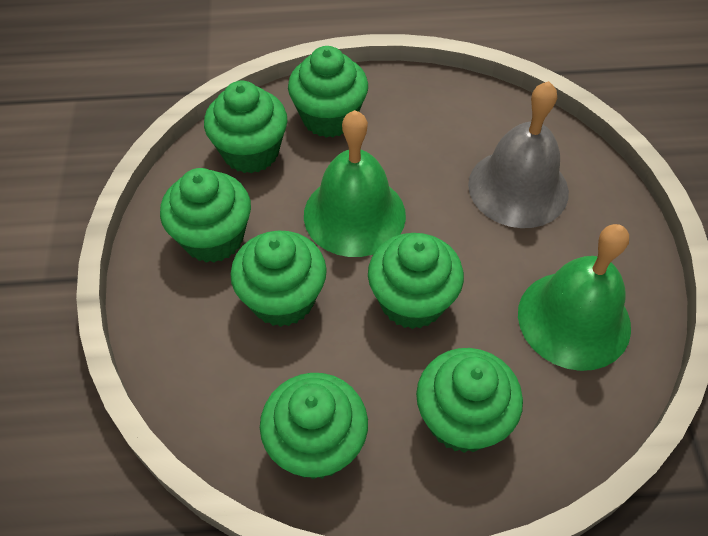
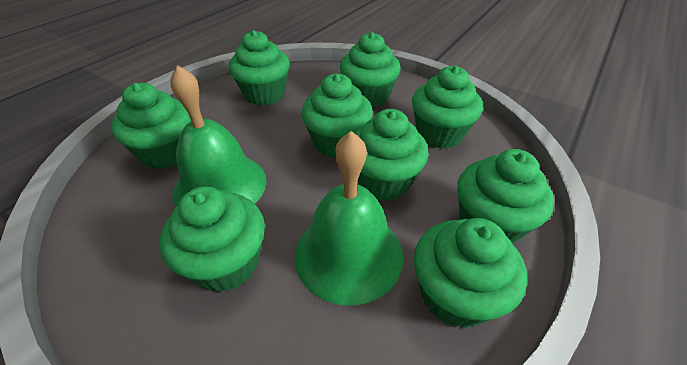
green cupcake: 7 -> 9
grey bell: 1 -> 0

